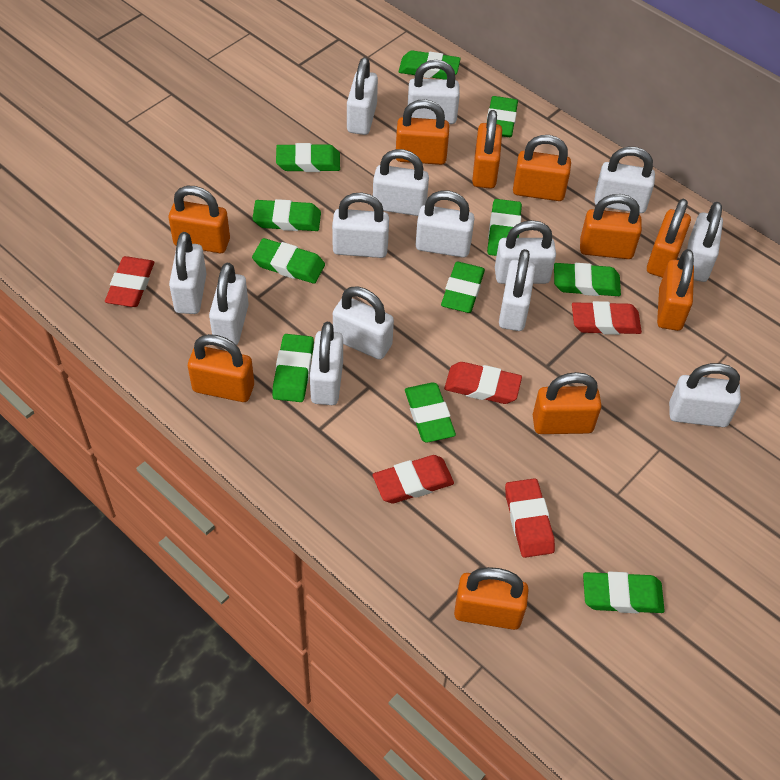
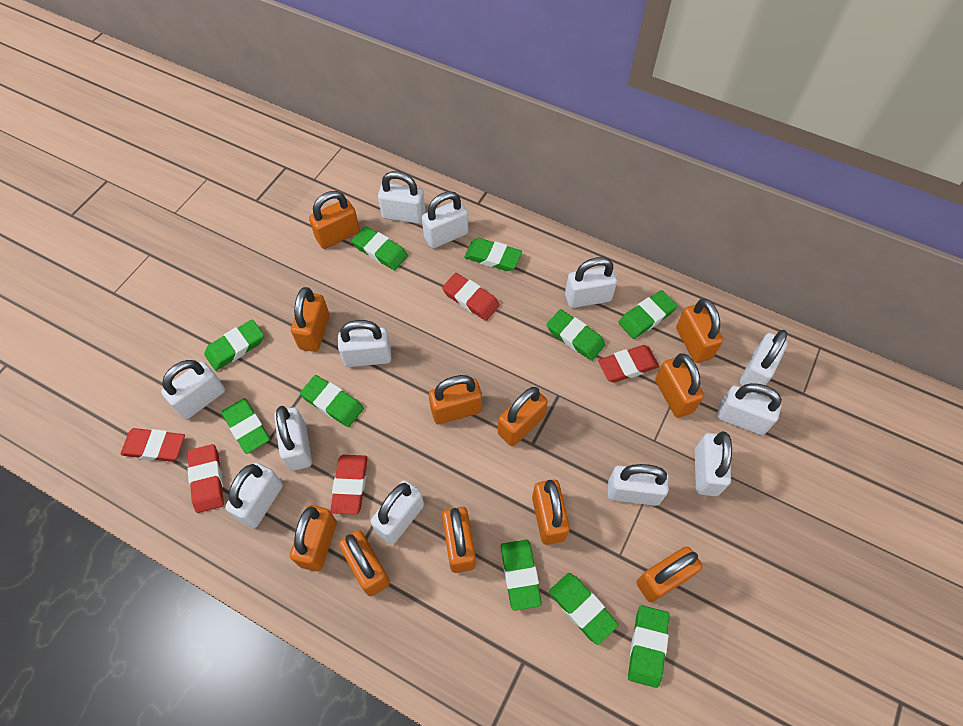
green eraser: 11 -> 10
orange padlock: 10 -> 11
white padlock: 14 -> 12

